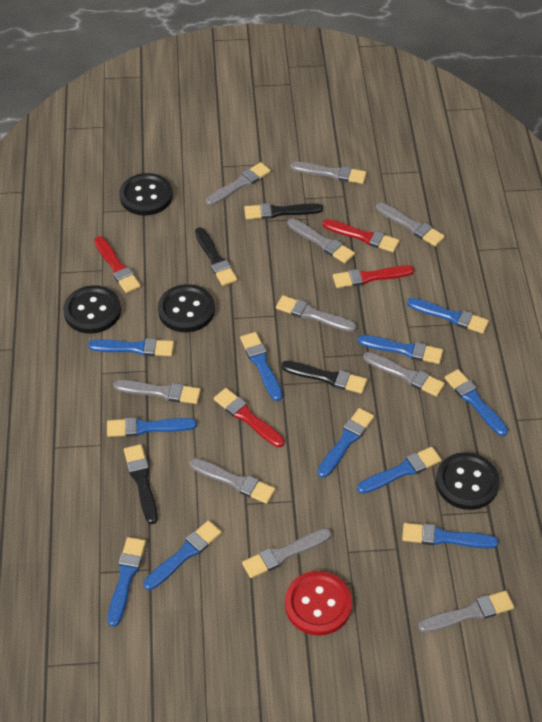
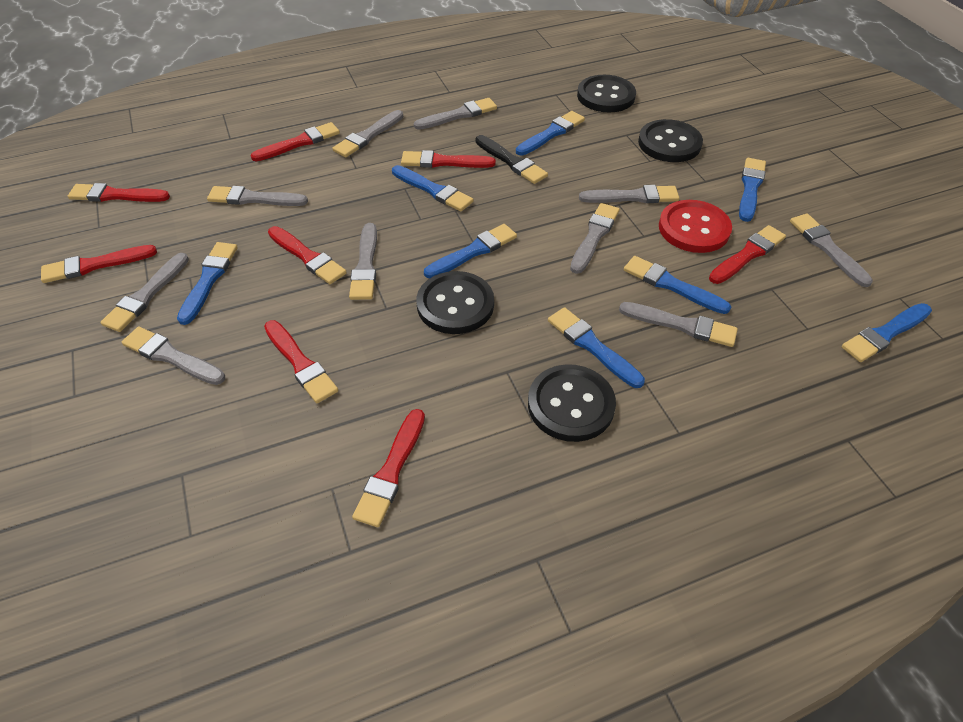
black brush: 4 -> 1
blue brush: 11 -> 8
red brush: 4 -> 8

